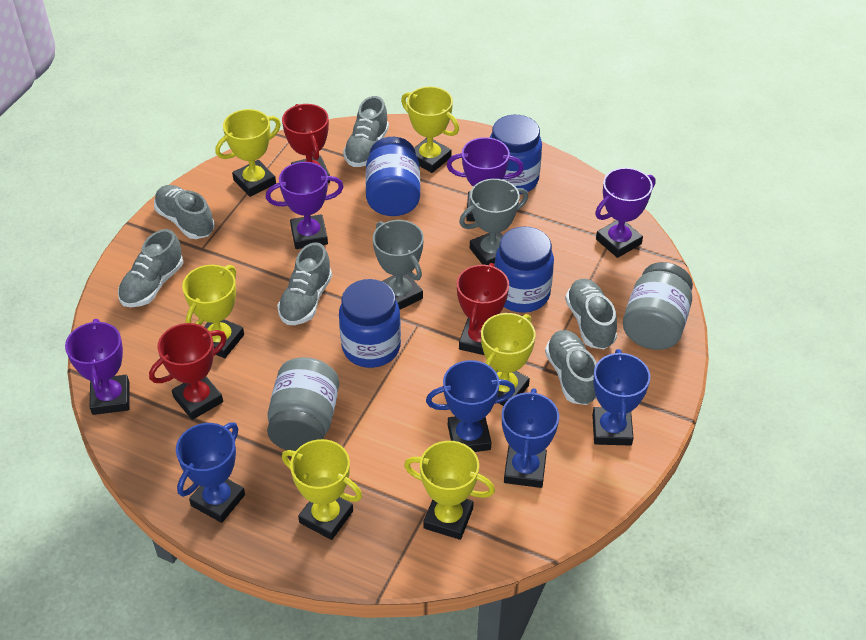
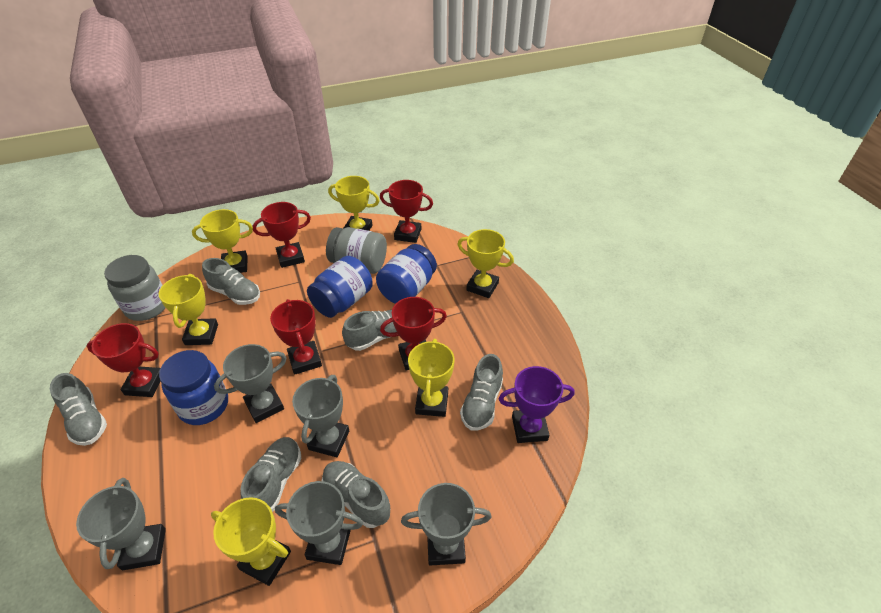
blue jar: 4 -> 3
blue trophy: 4 -> 0
grey trophy: 2 -> 5
purple trophy: 4 -> 1
red trophy: 3 -> 5

